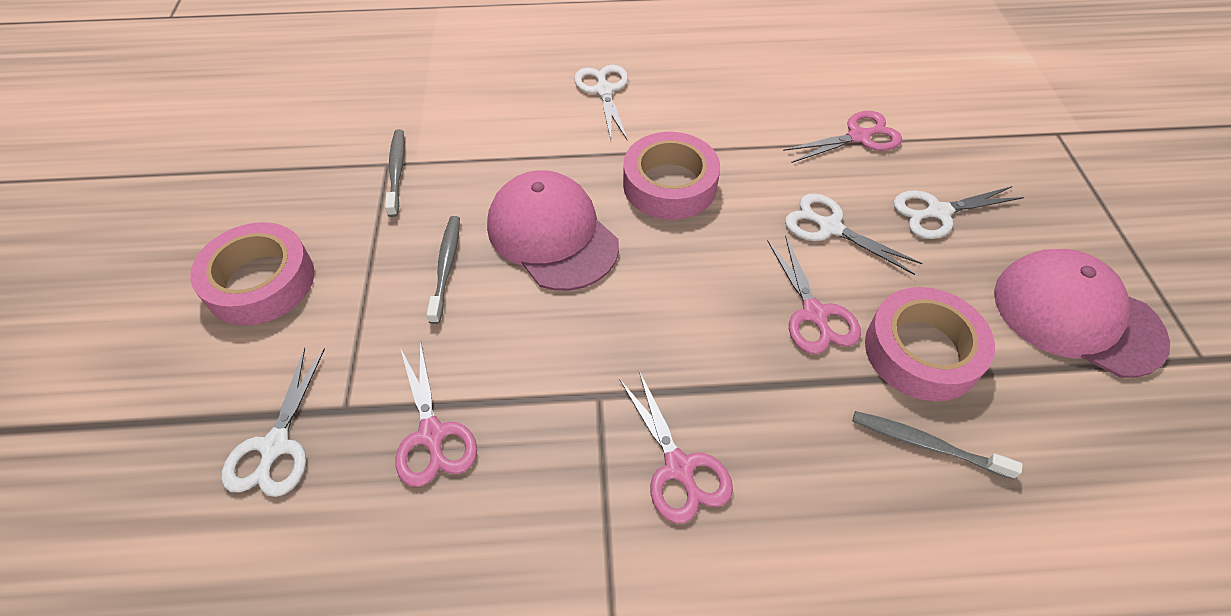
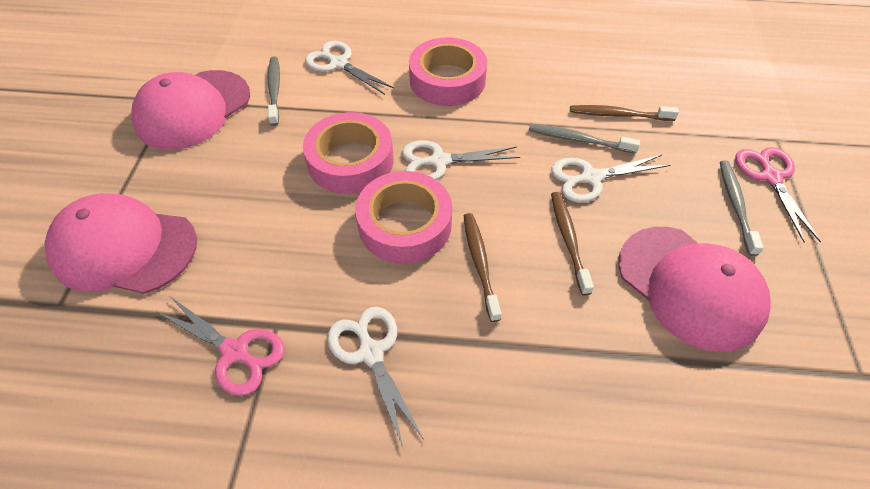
brown toothbrush: 0 -> 3
pink cap: 2 -> 3
pink scissors: 4 -> 2

